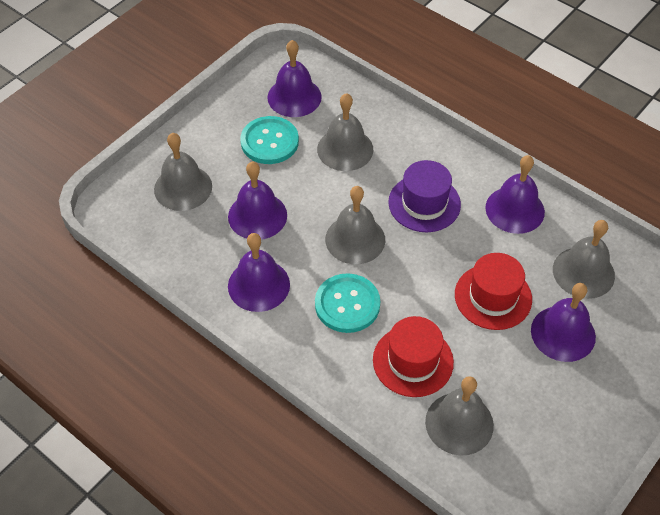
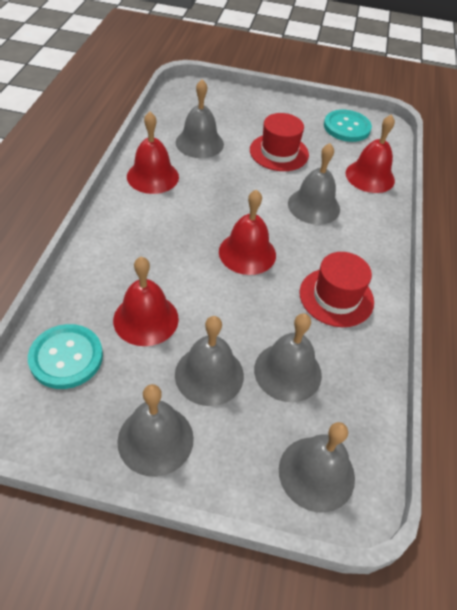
grey bell: 5 -> 6
purple bell: 5 -> 0
purple hat: 1 -> 0
red bell: 0 -> 4

